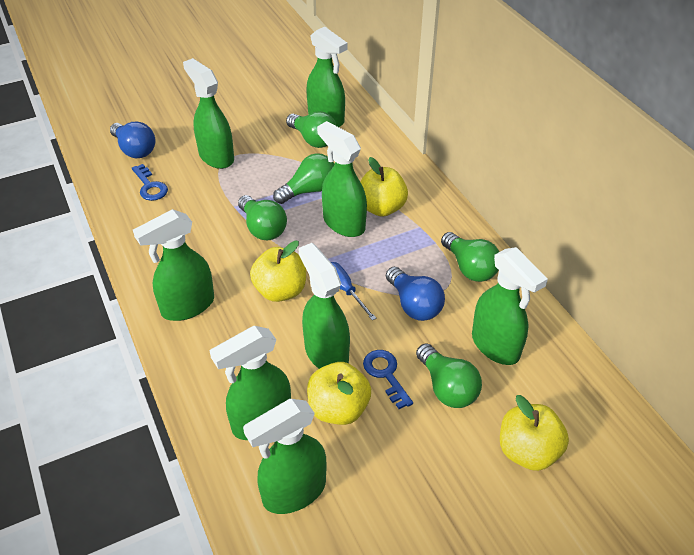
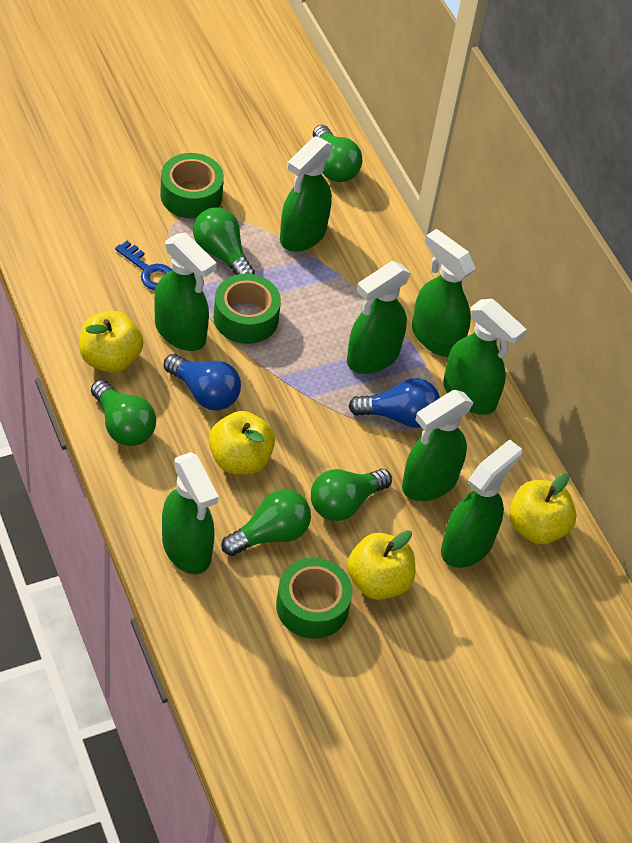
blue key: 2 -> 1
blue screwdriver: 1 -> 0
green tape: 0 -> 3

